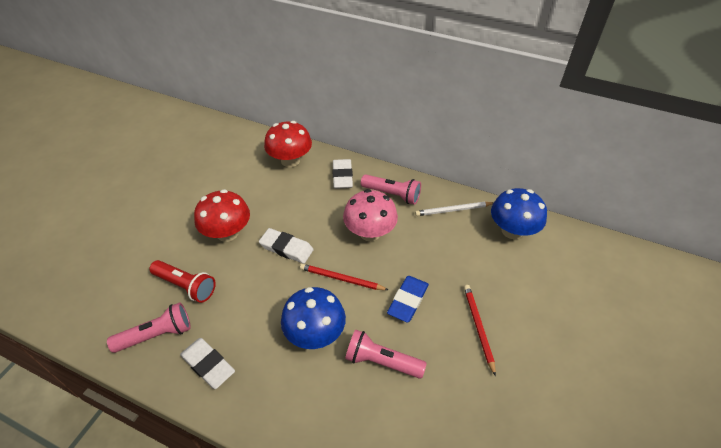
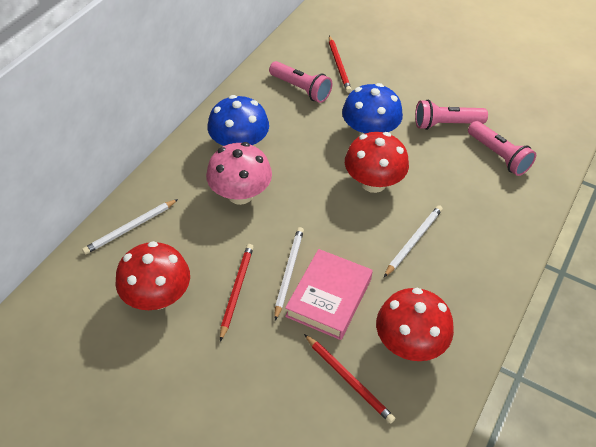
blue eraser: 1 -> 0
pink book: 0 -> 1
red flashlight: 1 -> 0
red mushroom: 2 -> 3
red pencil: 2 -> 3
white eraser: 3 -> 0
white pencil: 1 -> 3

